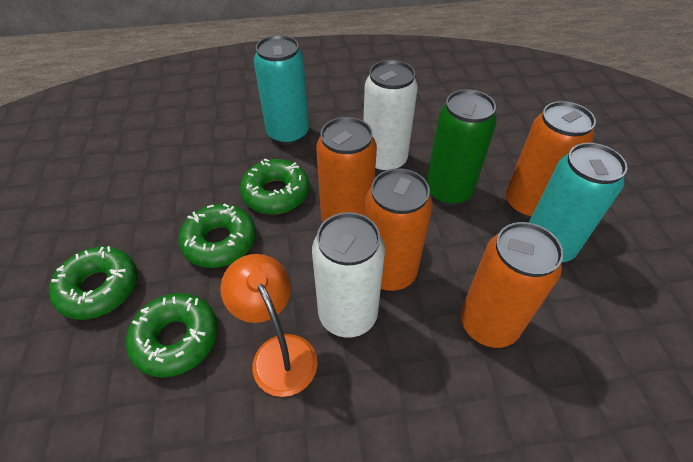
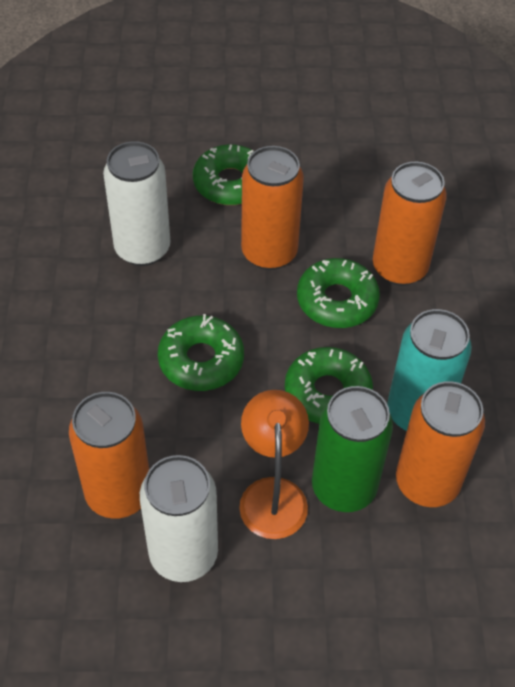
turquoise can: 2 -> 1

